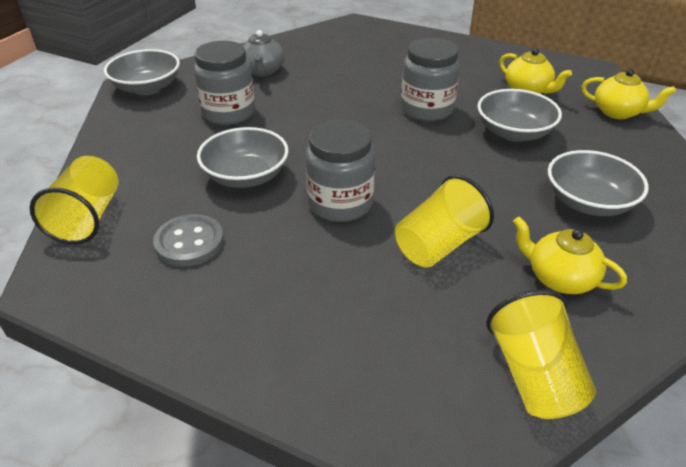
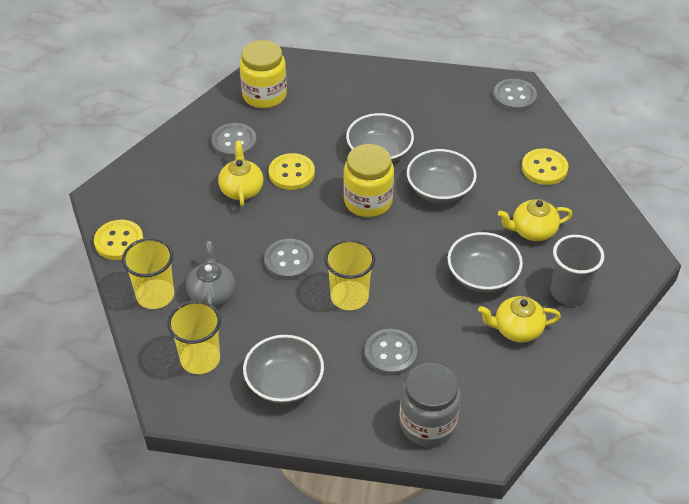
grey button: 1 -> 4
grey cup: 0 -> 1
grey jar: 3 -> 1
yellow button: 0 -> 3
yellow jar: 0 -> 2

